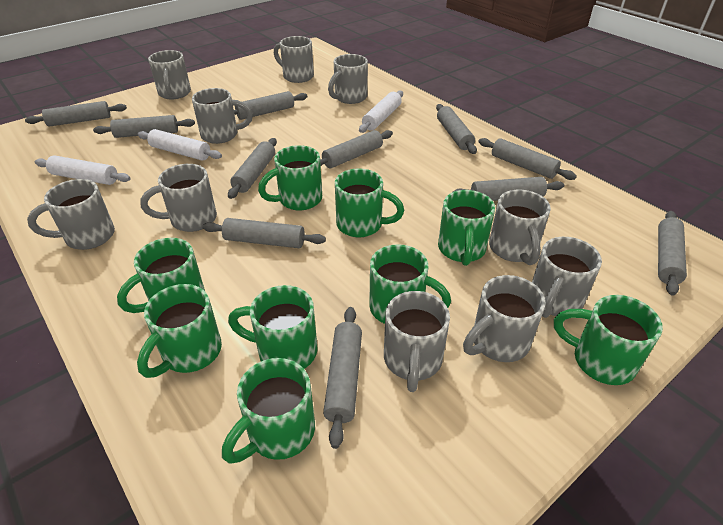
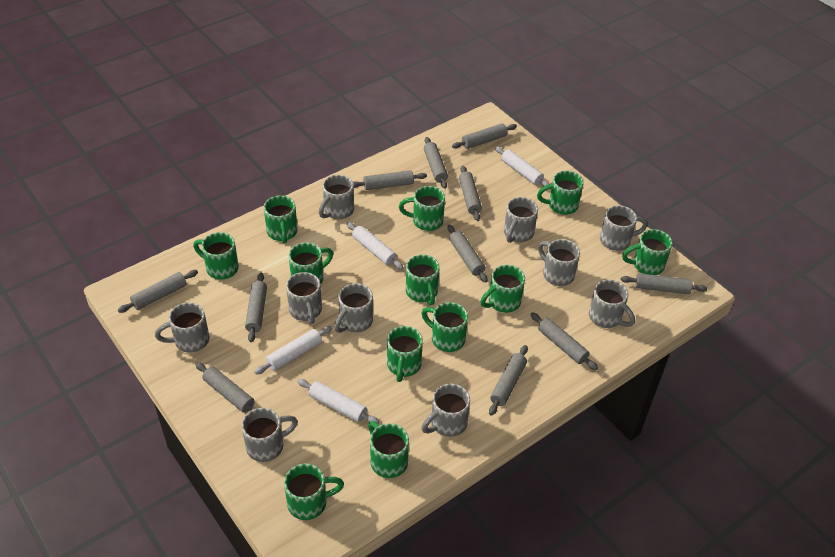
green mug: 9 -> 12
white rolling pin: 3 -> 4

